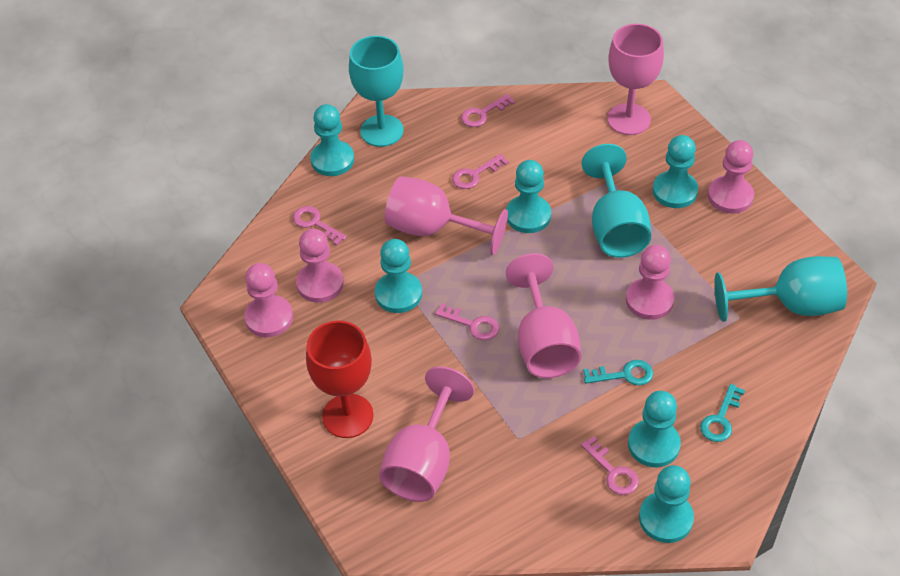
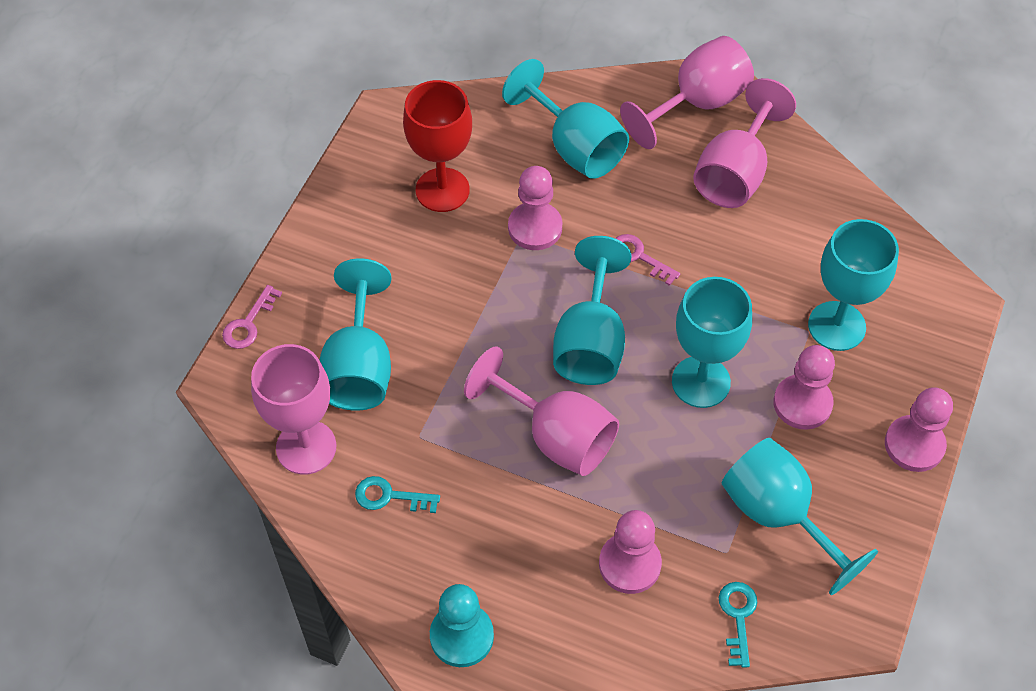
pink key: 5 -> 2
turquoise goblet: 3 -> 6
turquoise pawn: 6 -> 1

